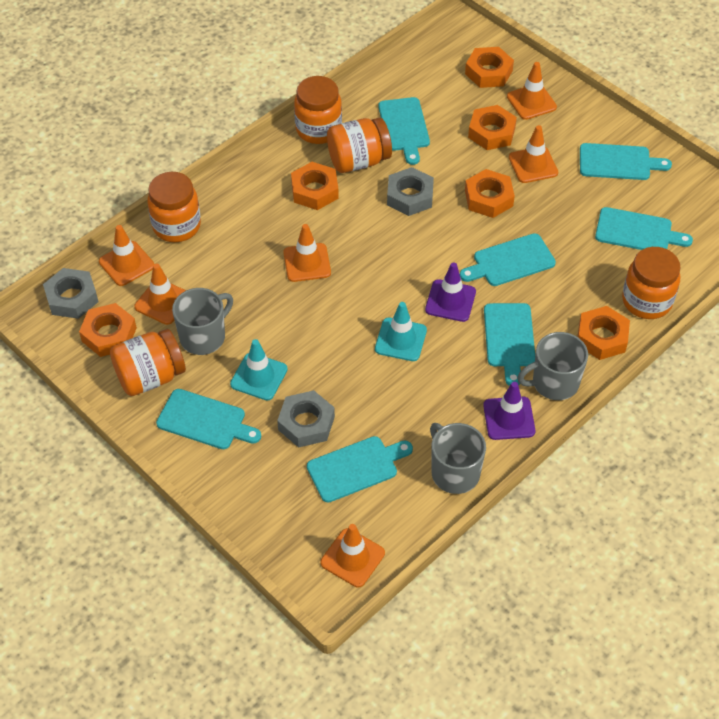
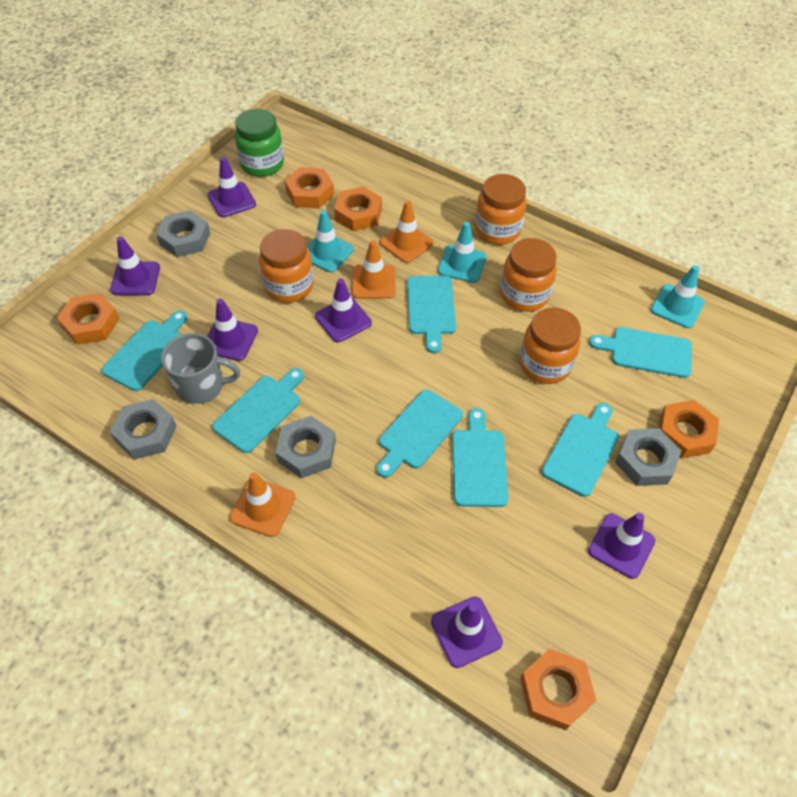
green jar: 0 -> 1
grey mug: 3 -> 1
grey nut: 3 -> 4
orange jar: 5 -> 4
orange nut: 6 -> 5
orange traffic cone: 6 -> 3
purple traffic cone: 2 -> 6
turquoise traffic cone: 2 -> 3

